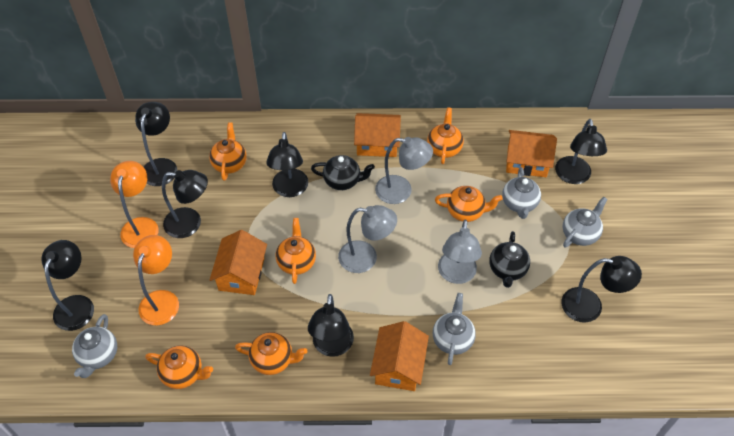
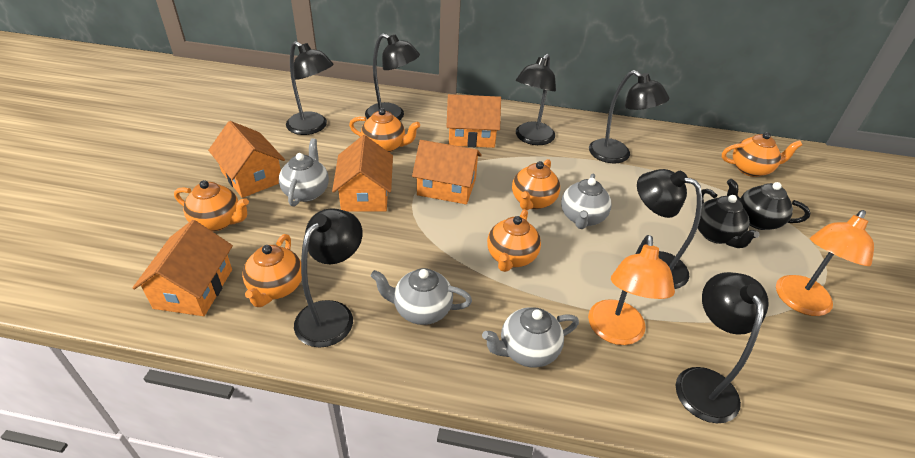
grey lamp: 3 -> 0
orange house: 4 -> 5

